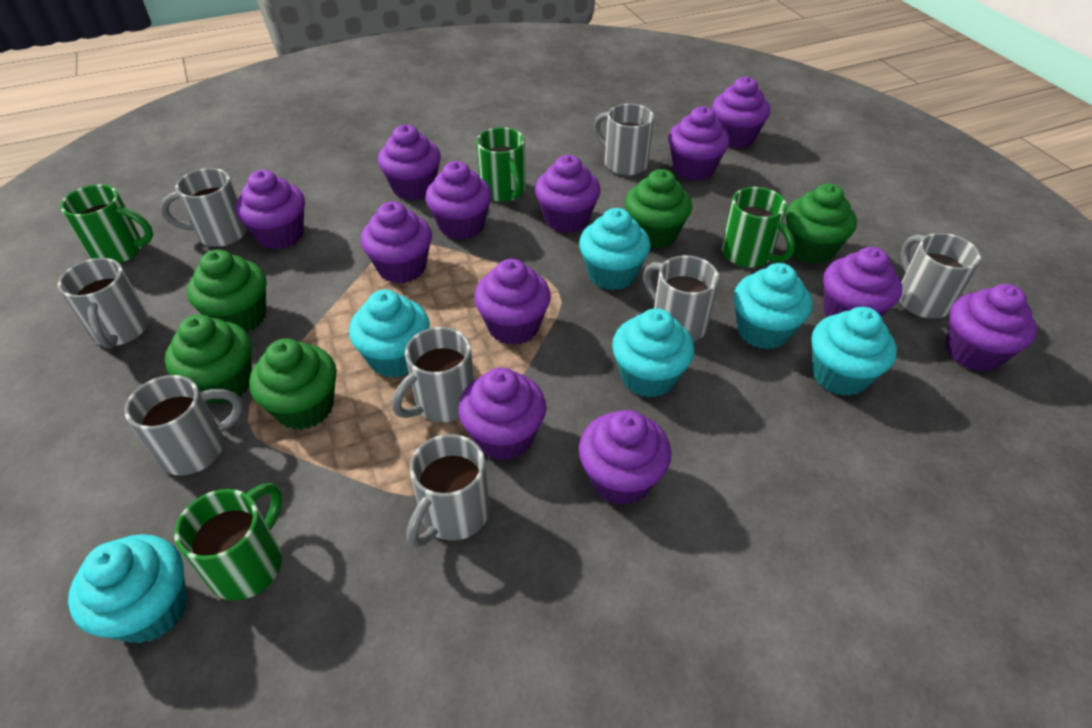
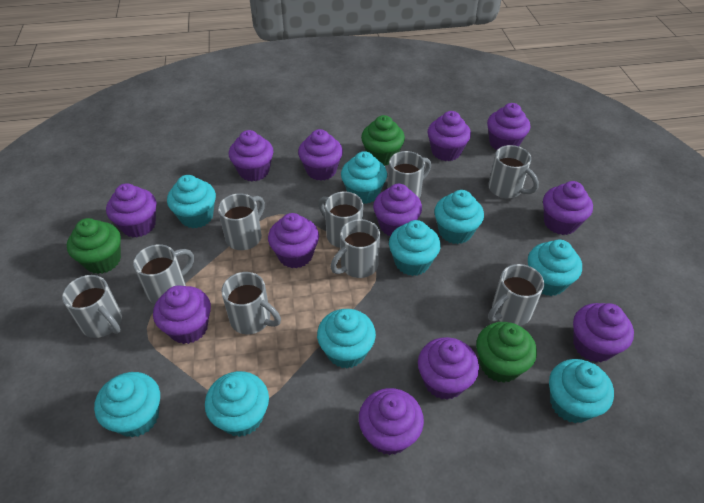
green cupcake: 5 -> 3
green mug: 4 -> 0
grey mug: 8 -> 9
turquoise cupcake: 6 -> 9

